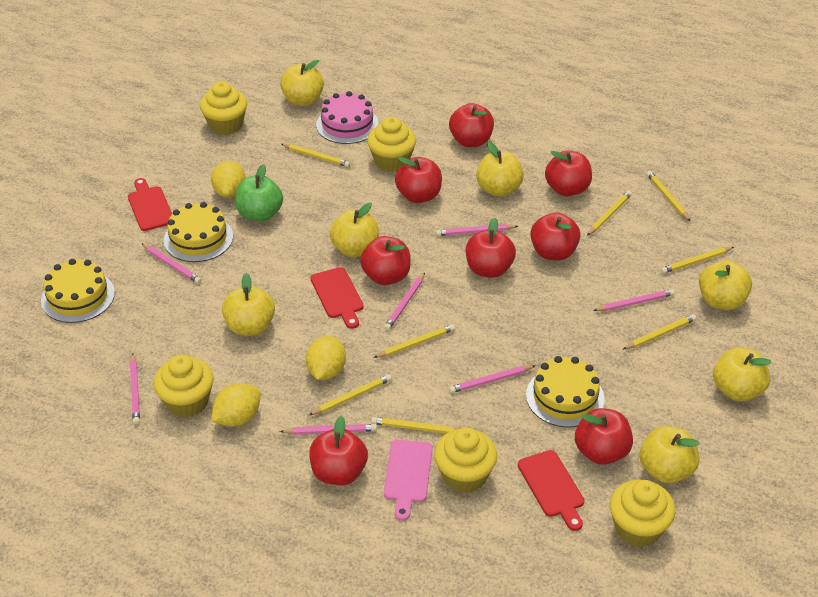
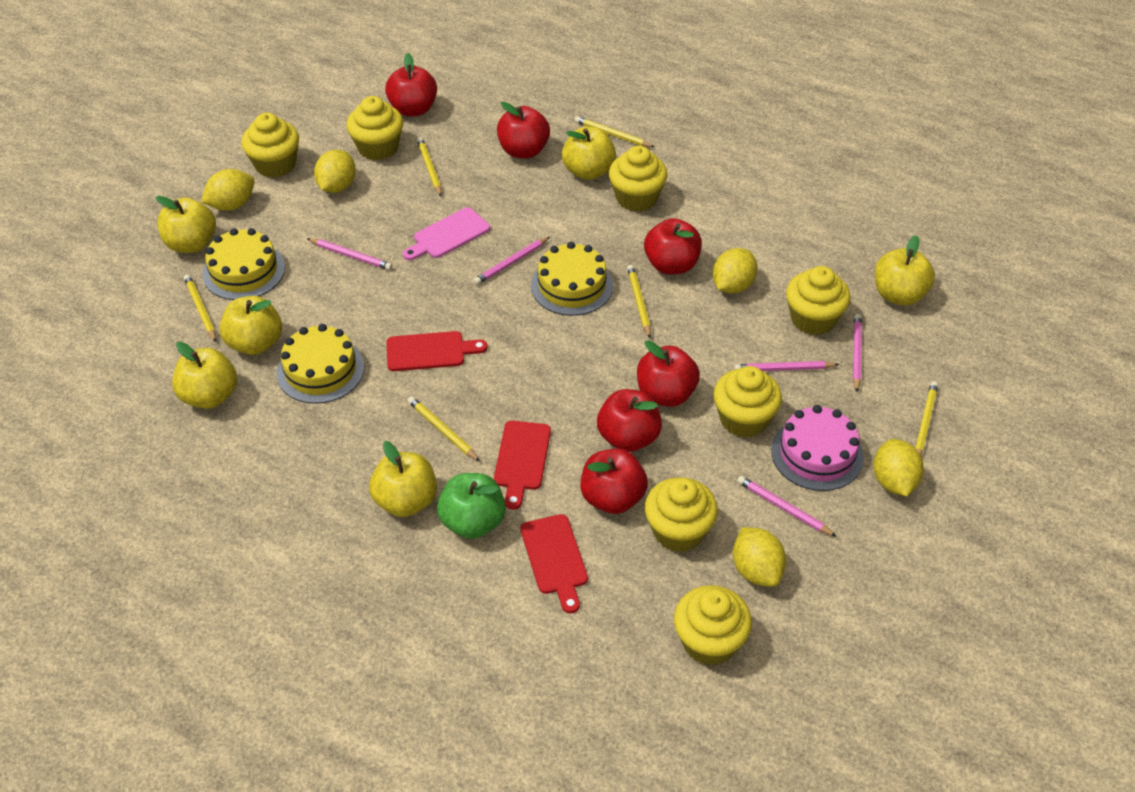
pink pencil: 7 -> 5
red apple: 8 -> 6
yellow apple: 7 -> 6
yellow cupcake: 5 -> 7
yellow lemon: 3 -> 5
yellow pencil: 8 -> 6

